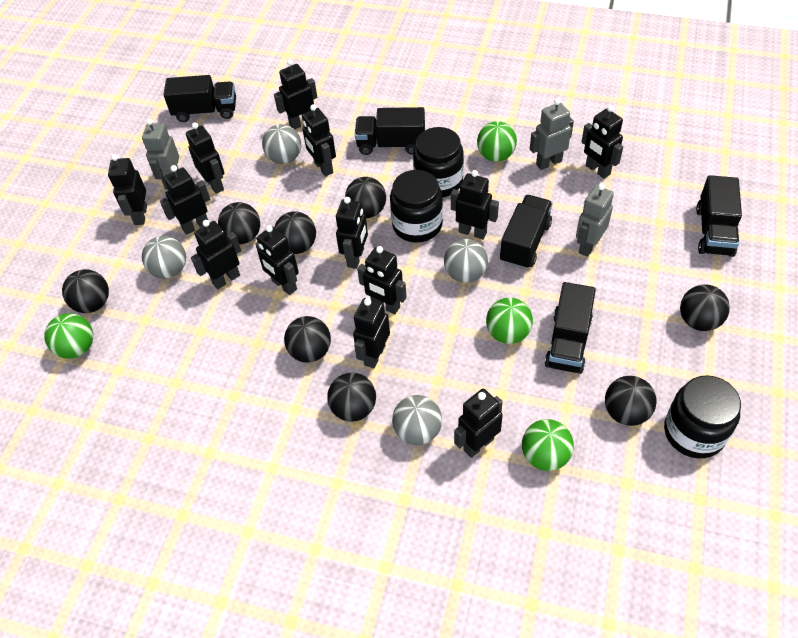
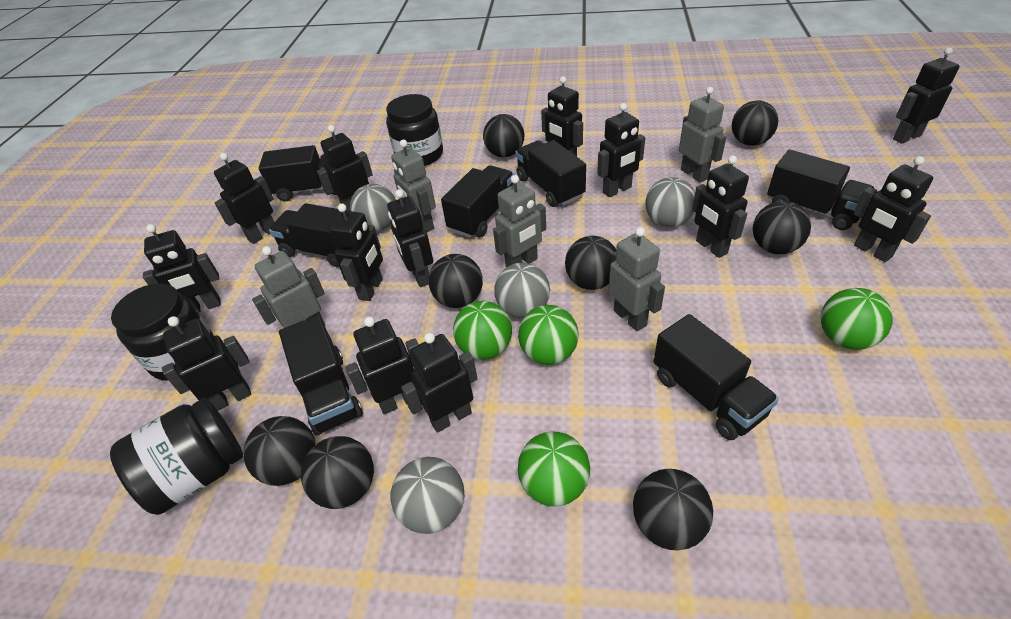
black truck: 5 -> 7
grey robot: 3 -> 5

